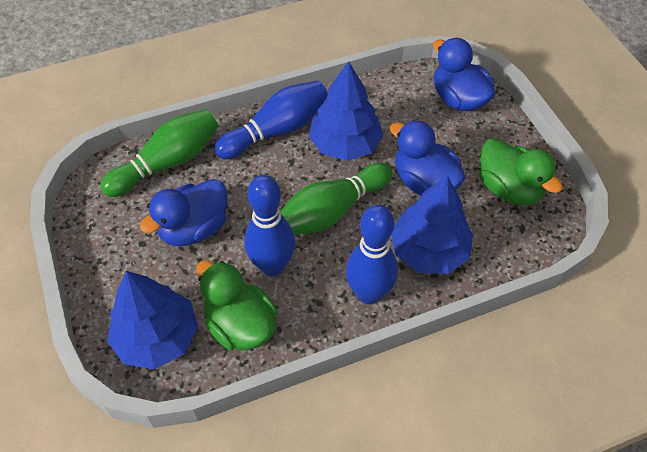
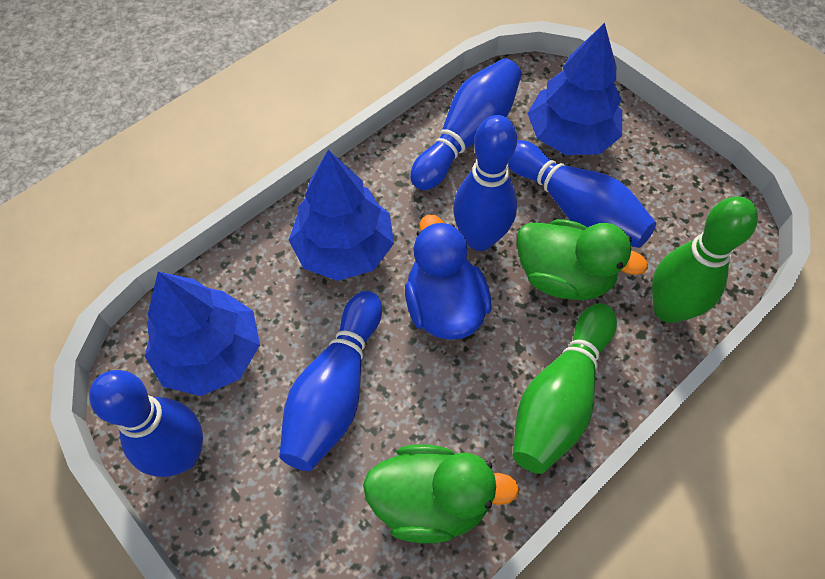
blue bowling pin: 3 -> 5
blue duck: 3 -> 1

